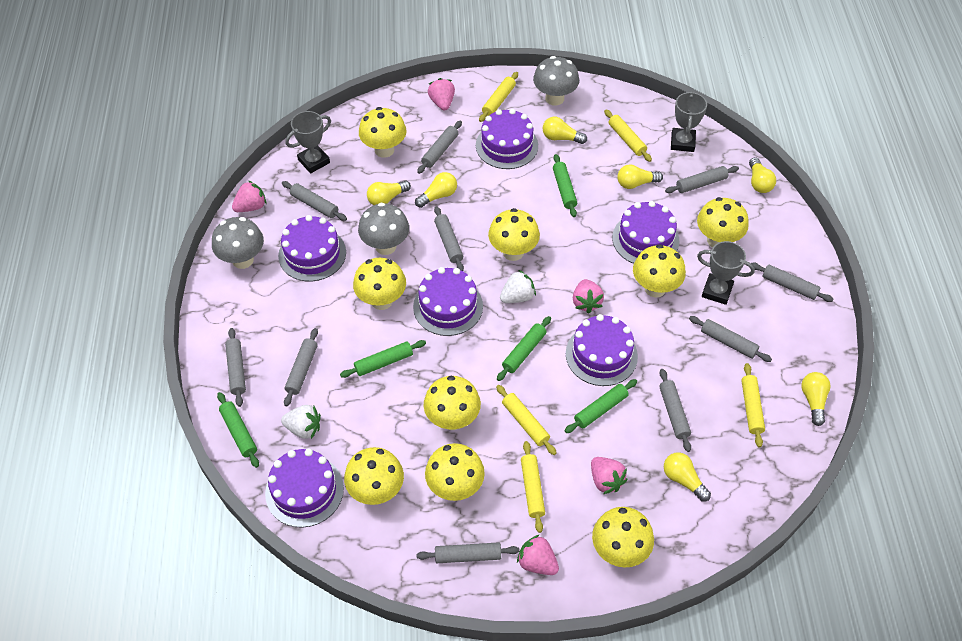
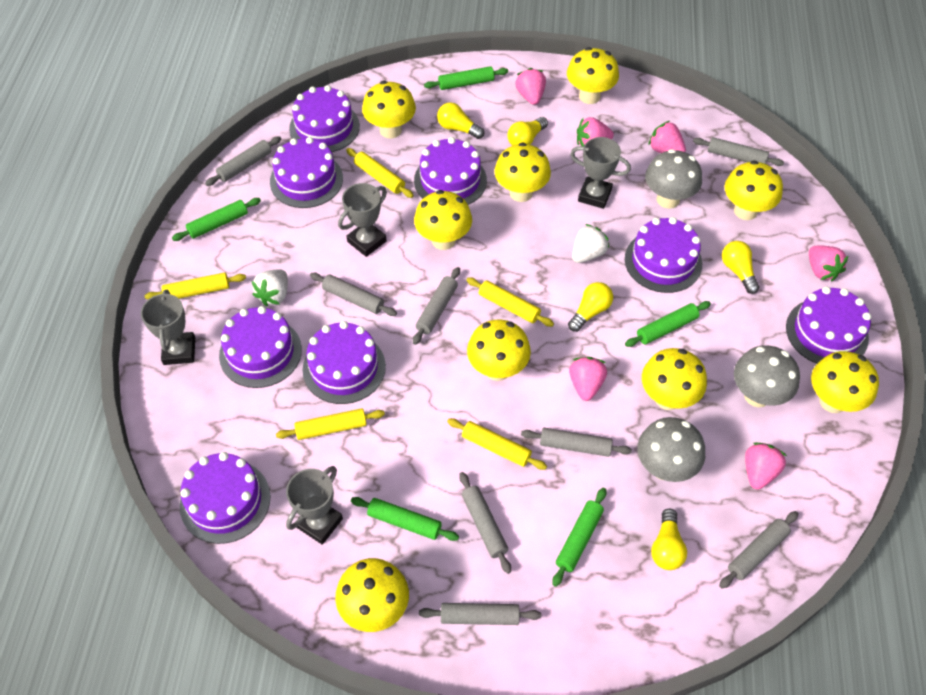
grey rolling pin: 10 -> 8
grey trophy: 3 -> 4
pink strawberry: 5 -> 6
purple cake: 6 -> 8
yellow light bulb: 7 -> 5

